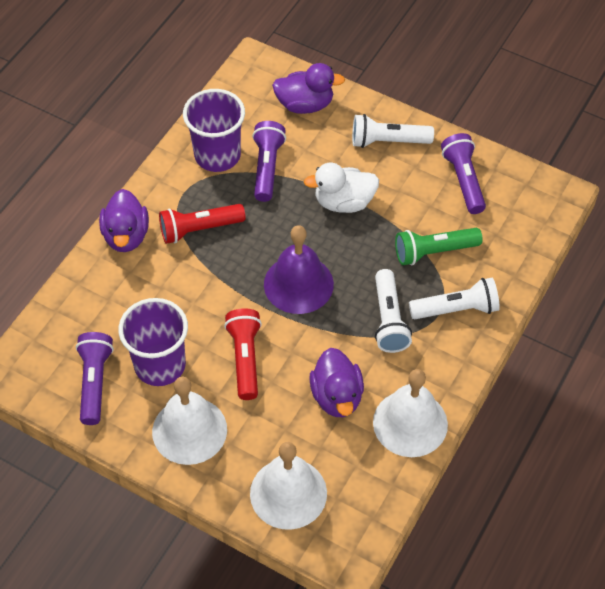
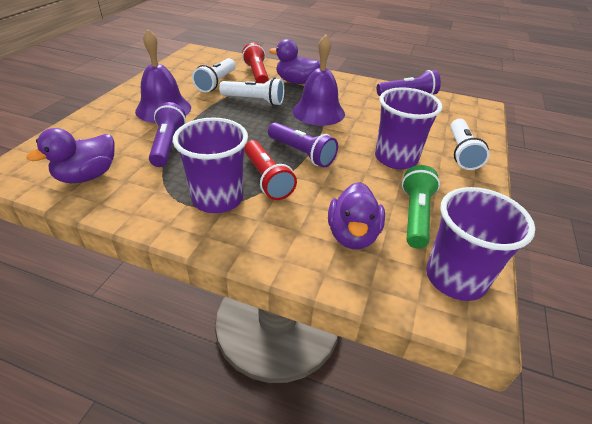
purple bell: 1 -> 2
purple cup: 2 -> 3
white bell: 3 -> 0
white duck: 1 -> 0

